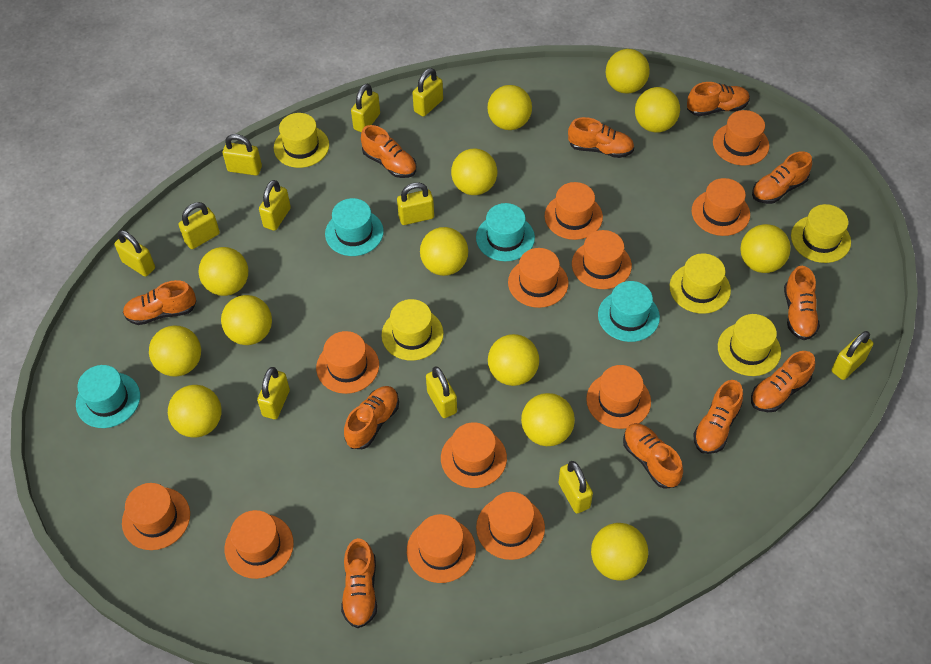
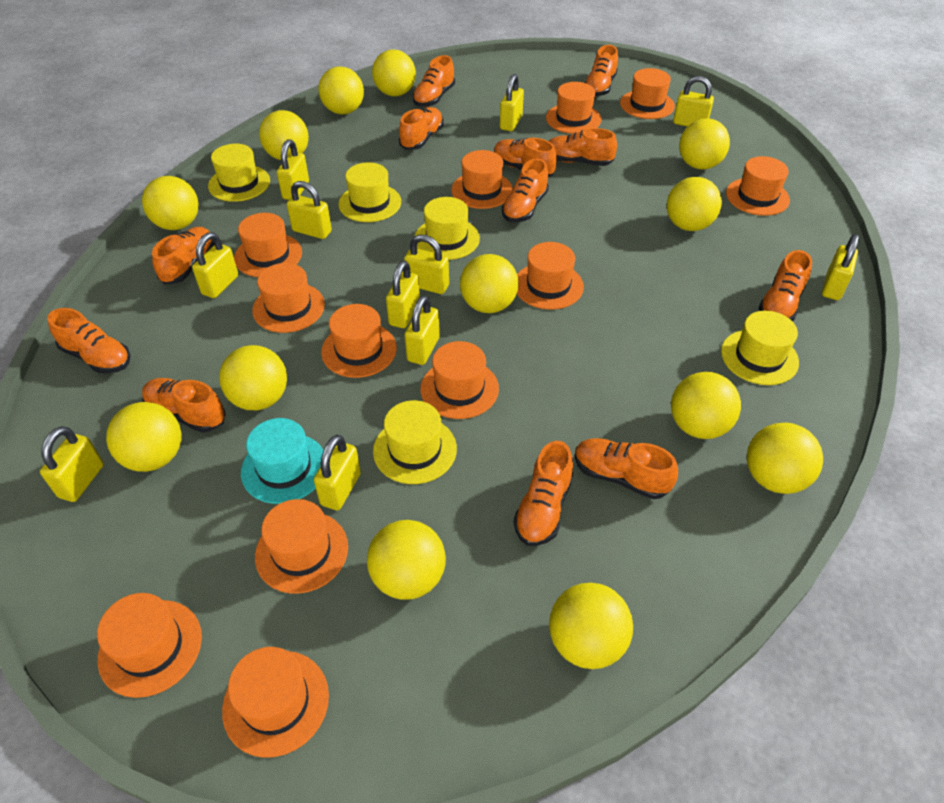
orange shoe: 11 -> 12
turquoise hat: 4 -> 1

